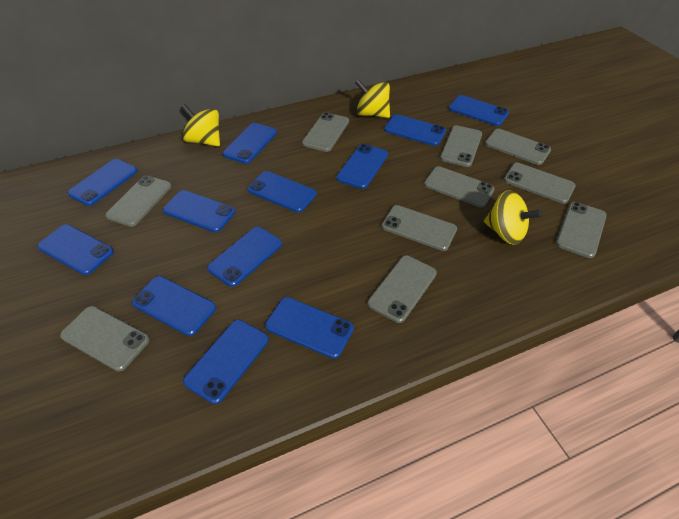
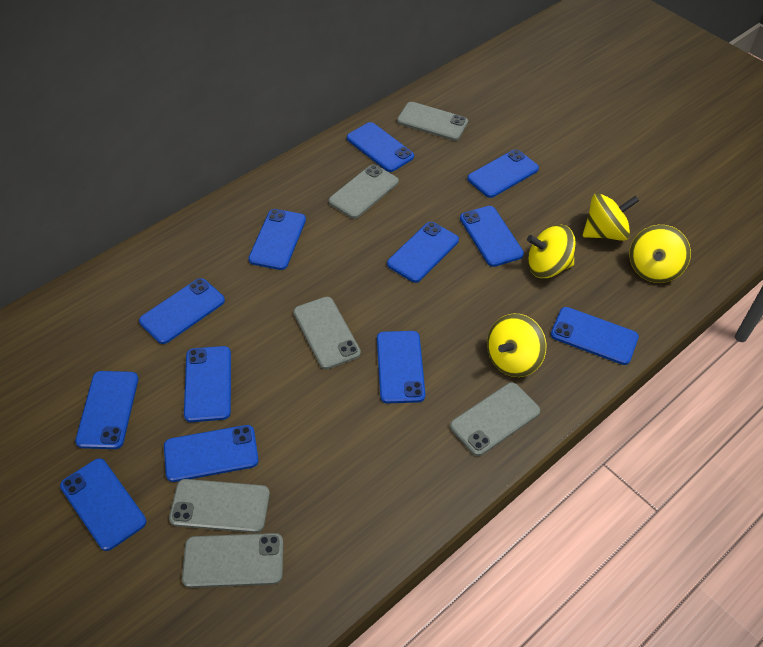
grey phone: 10 -> 6
yellow spinning top: 3 -> 4

